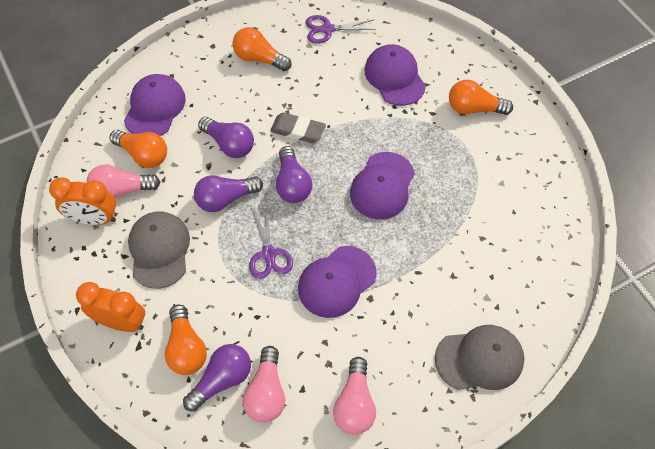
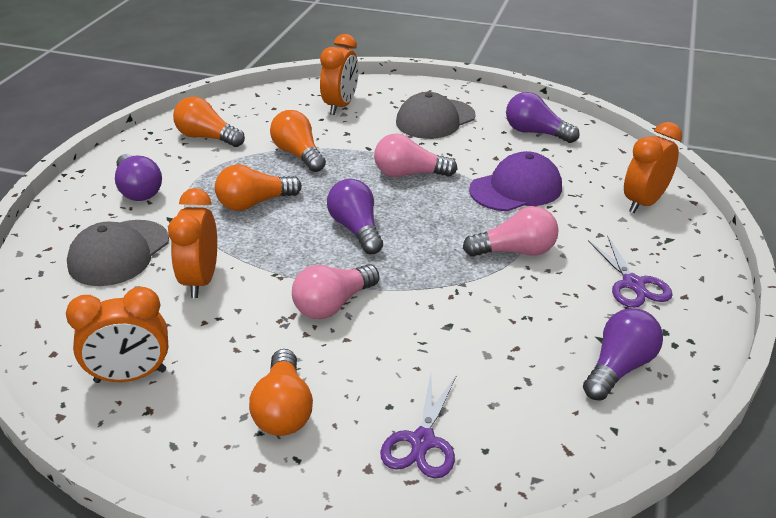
grey eraser: 1 -> 0
orange clock: 2 -> 4
purple cap: 4 -> 1

